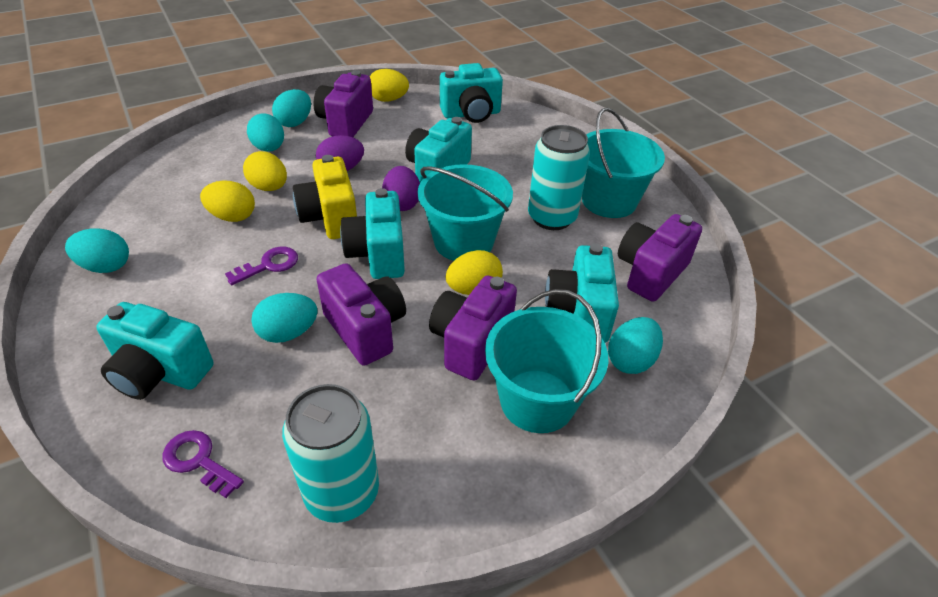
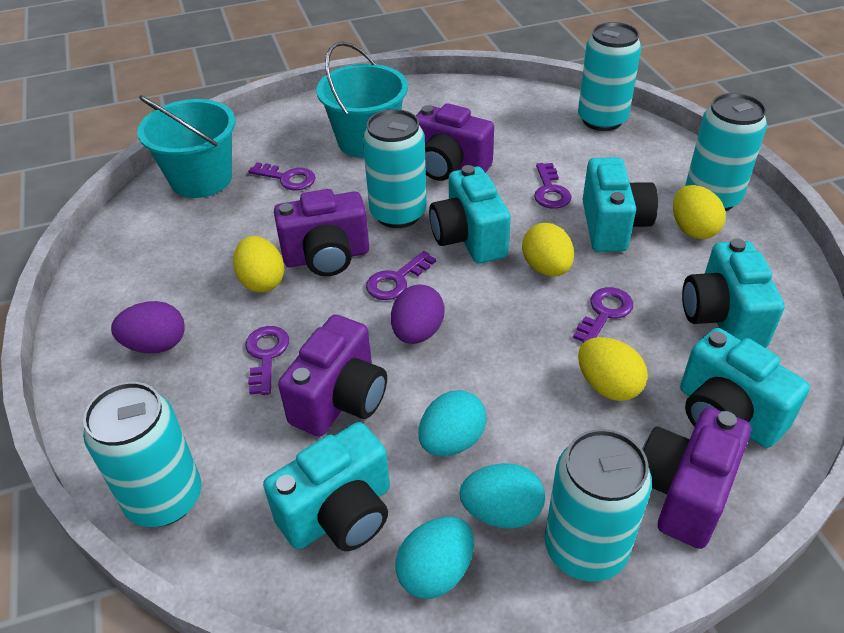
purple key: 2 -> 5
turquoise bucket: 3 -> 2
turquoise can: 2 -> 5
turquoise egg: 5 -> 3
yellow camera: 1 -> 0

